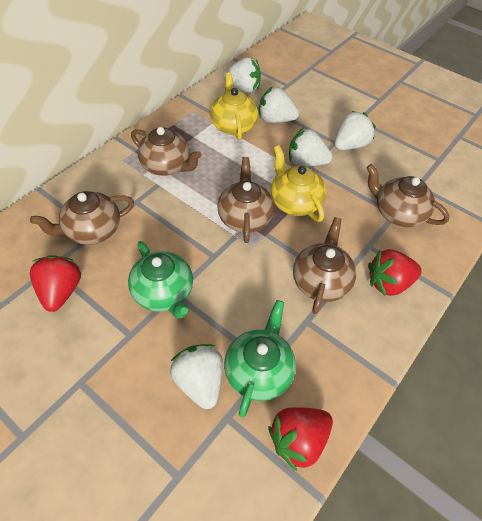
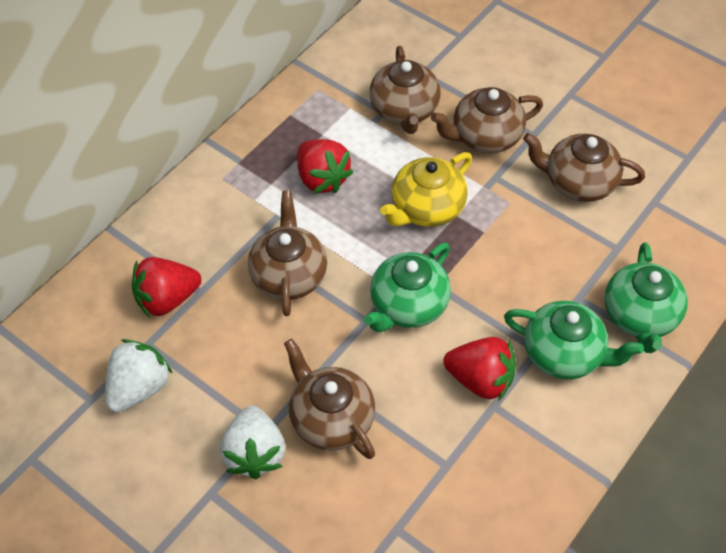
green teapot: 2 -> 3
white strawberry: 5 -> 2
yellow teapot: 2 -> 1

